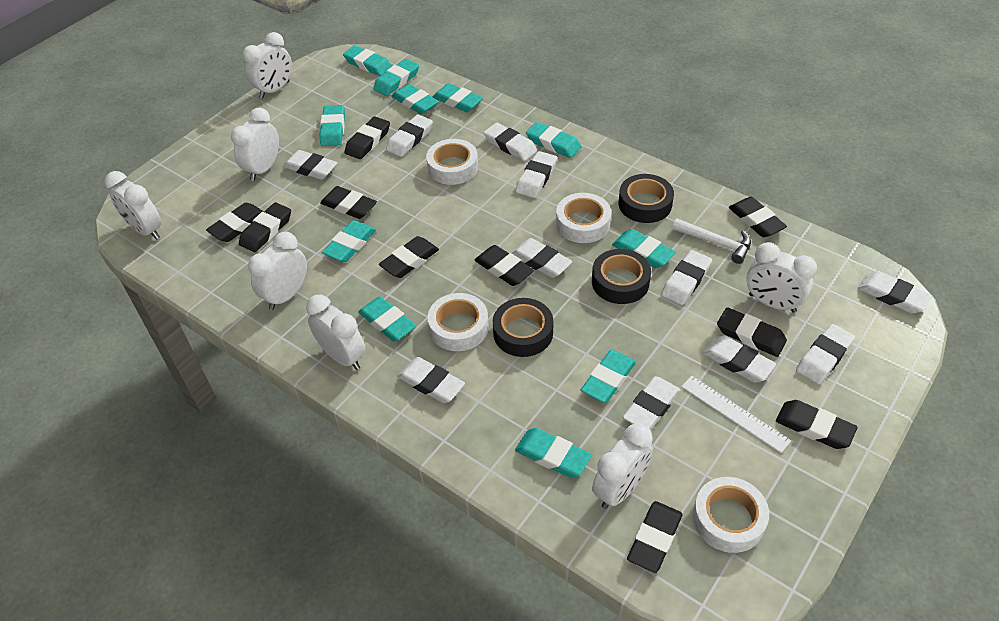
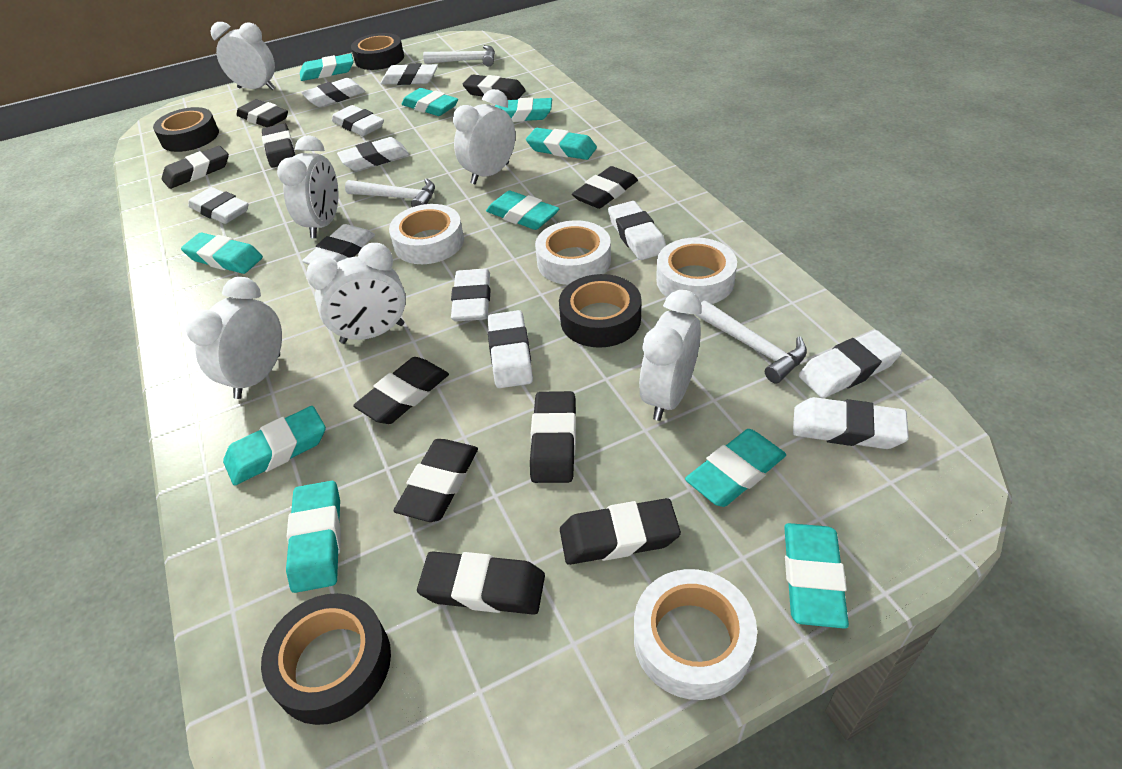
black tape: 3 -> 4
turquoise eraser: 11 -> 10
white clock: 7 -> 6
white hammer: 1 -> 3
white ruler: 1 -> 0

